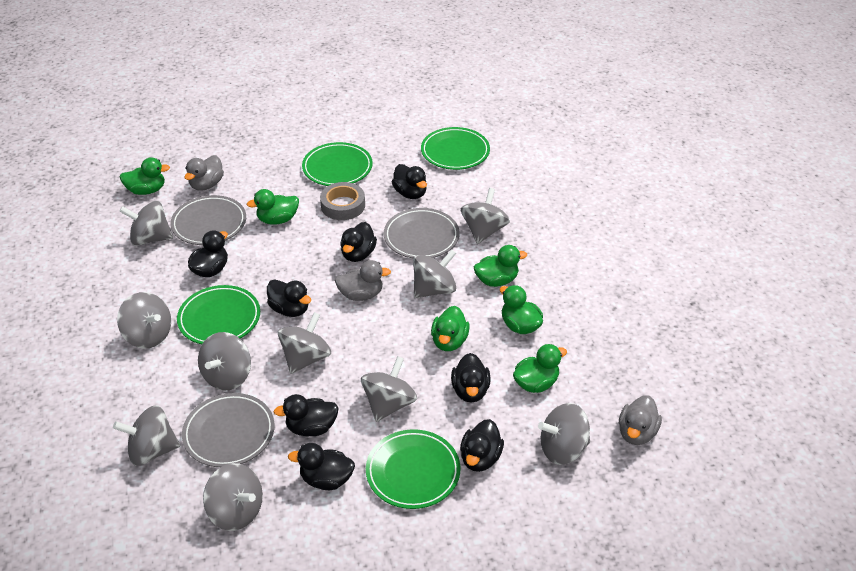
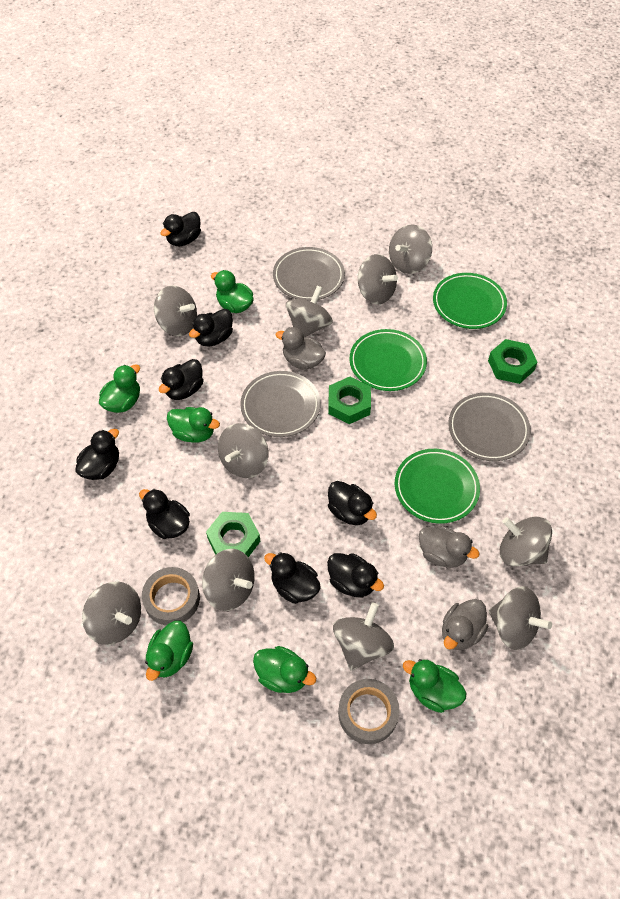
green nut: 0 -> 3
green plate: 4 -> 3
grey tape: 1 -> 2

